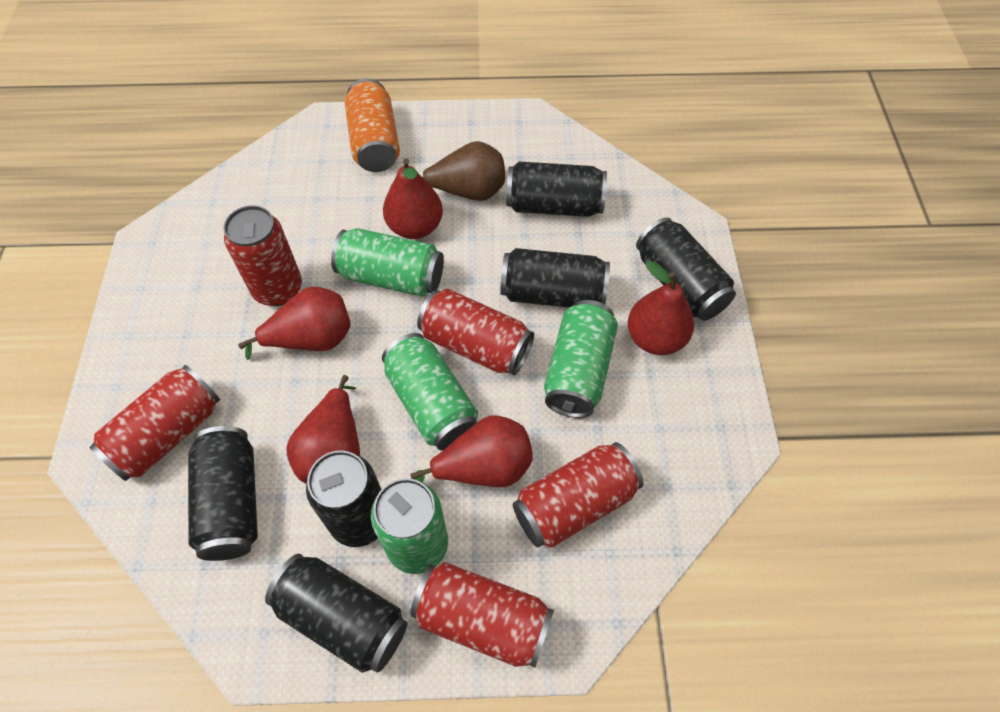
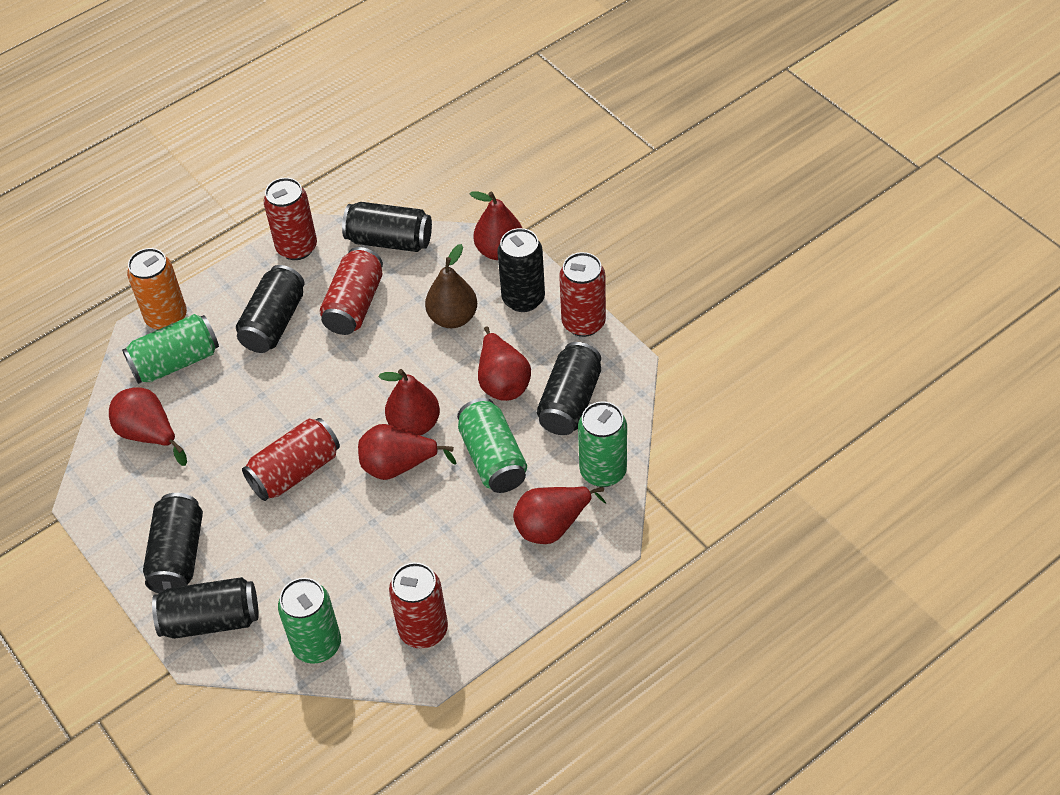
red pear: 5 -> 6

